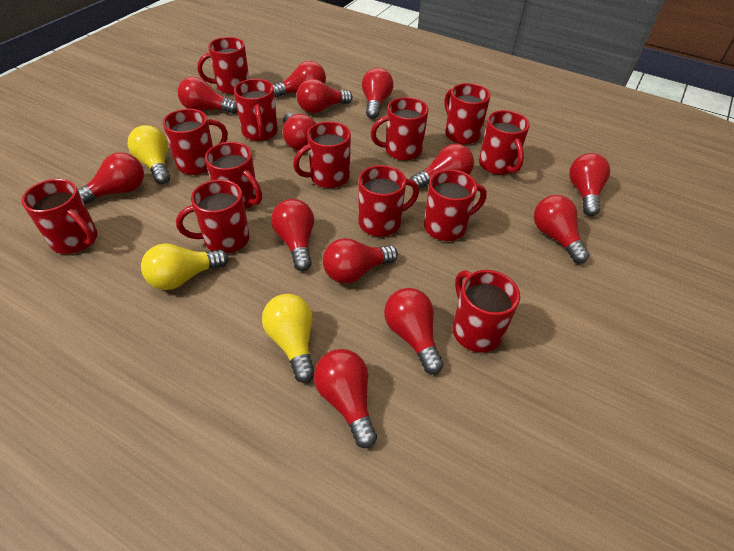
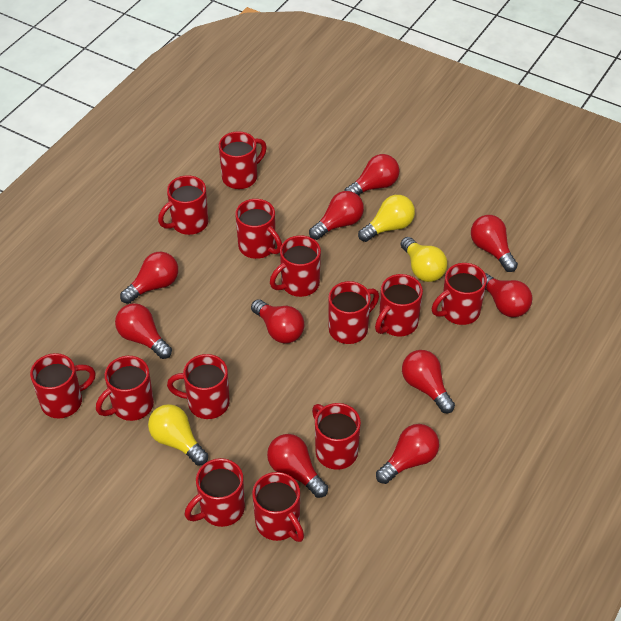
red light bulb: 13 -> 10

